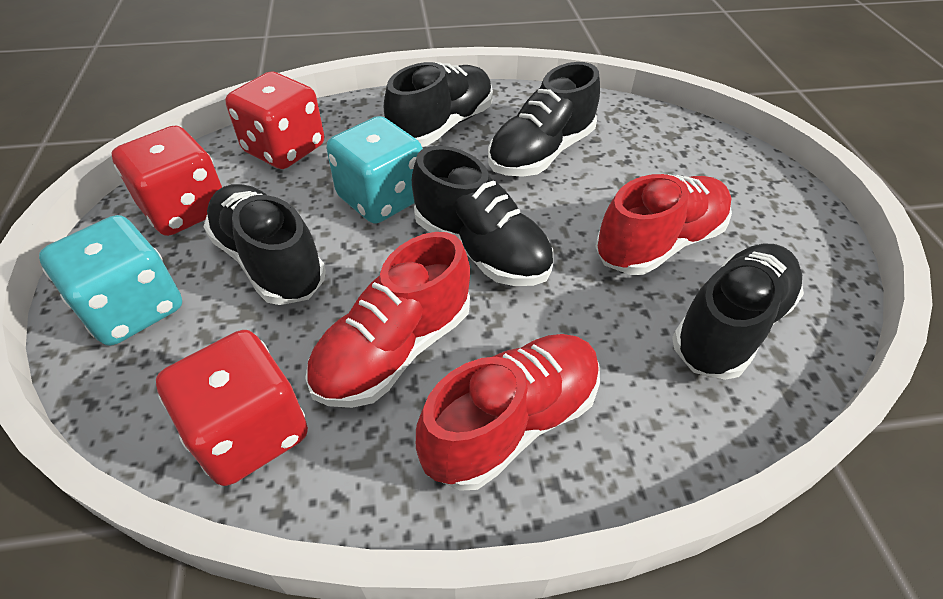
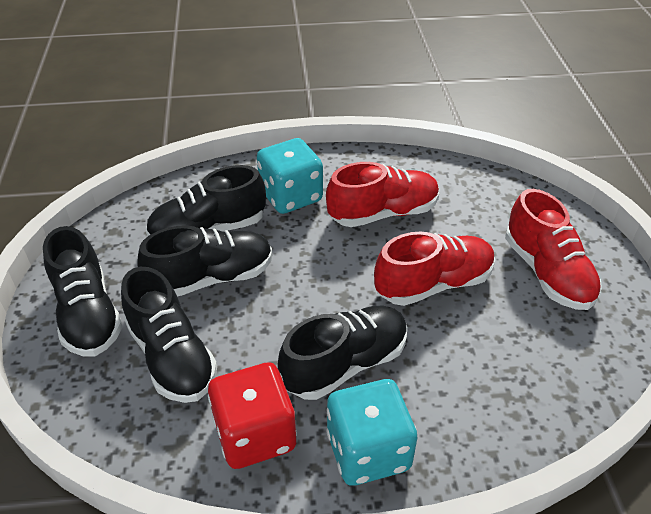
red dice: 3 -> 1

